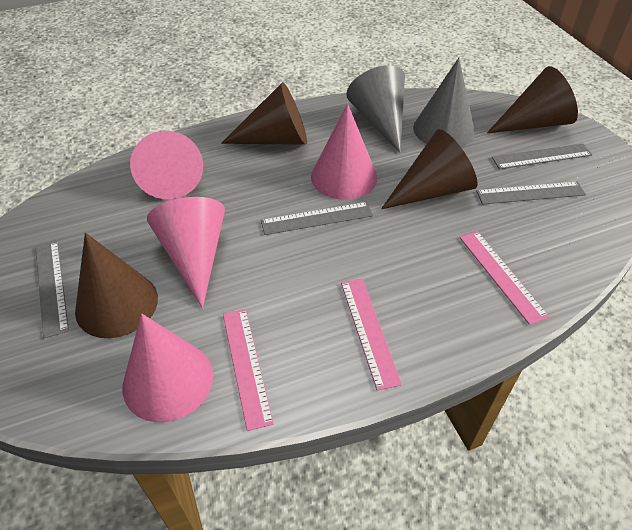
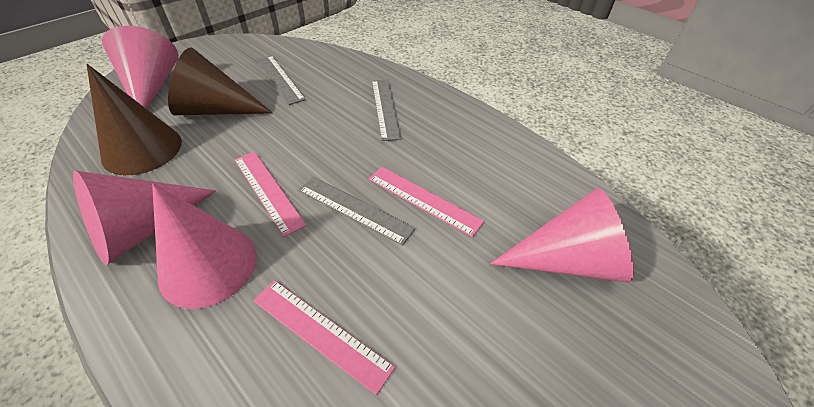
brown cone: 4 -> 2
grey cone: 2 -> 0
grey ruler: 4 -> 3

